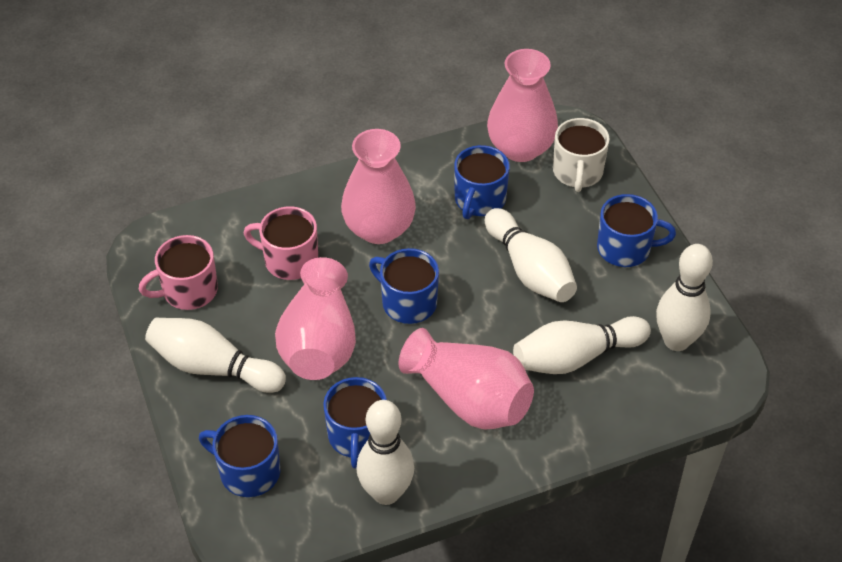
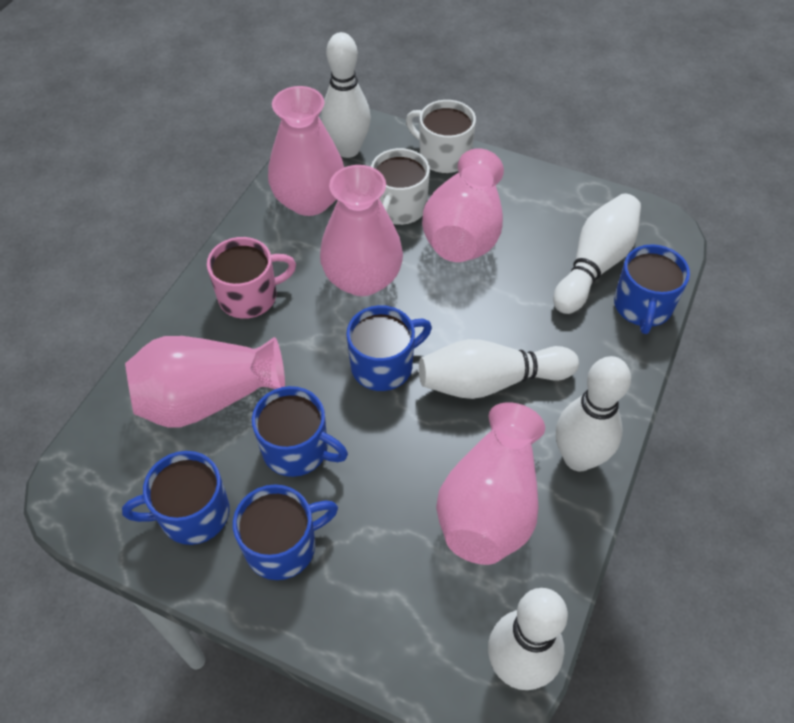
pink mug: 2 -> 1
pink vase: 4 -> 5
white mug: 1 -> 2

